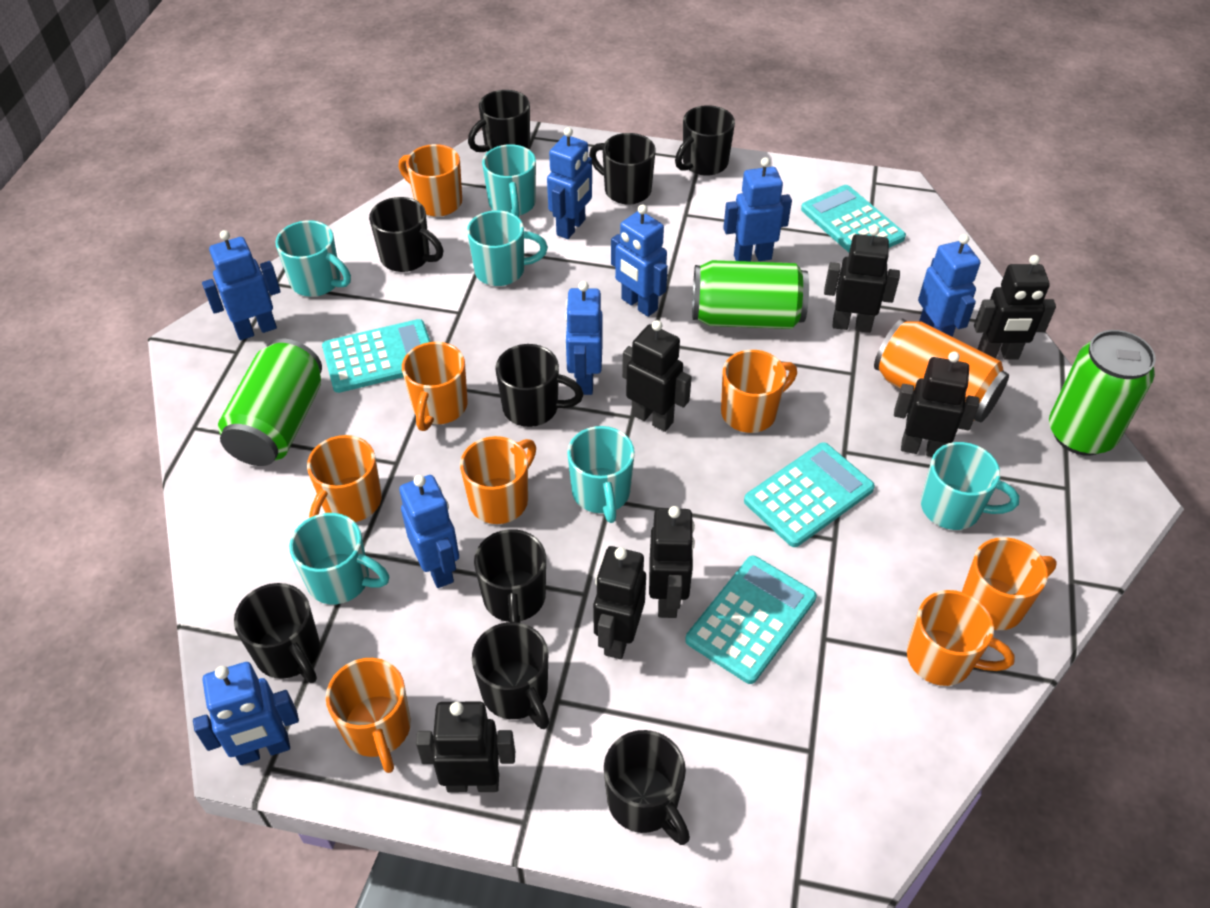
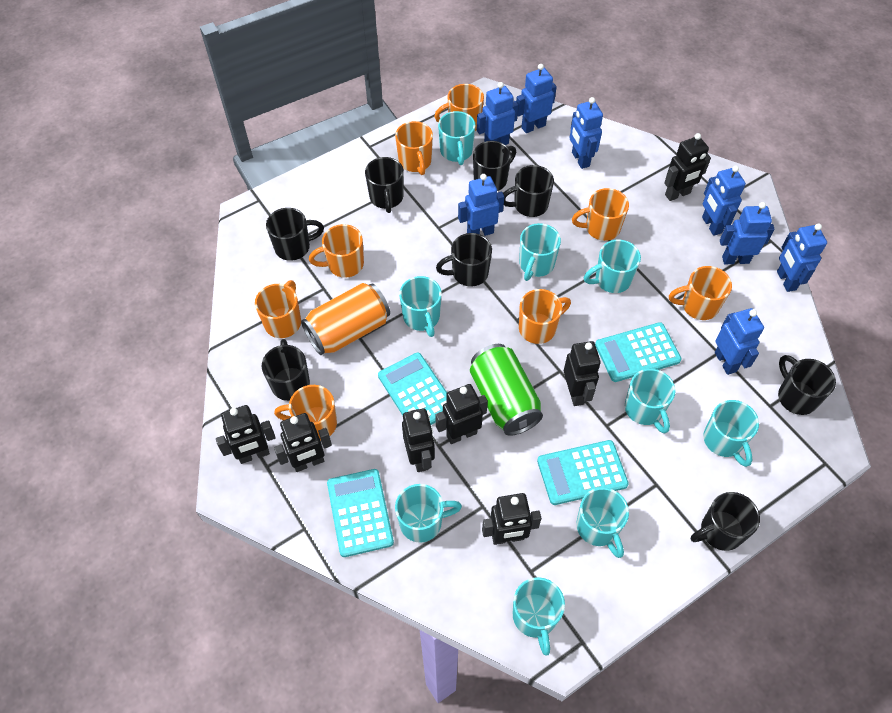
black mug: 9 -> 8
green can: 3 -> 1
turquoise mug: 6 -> 9

